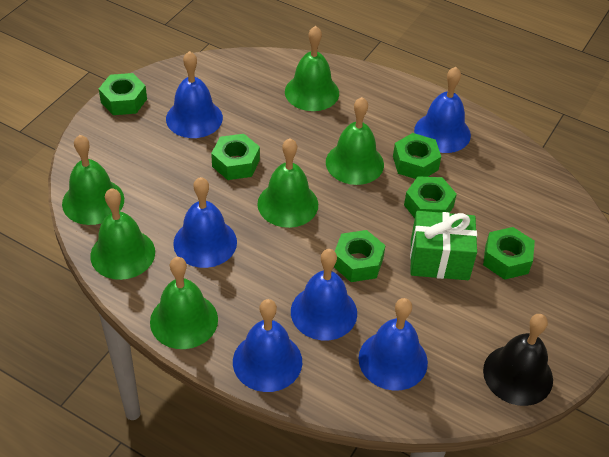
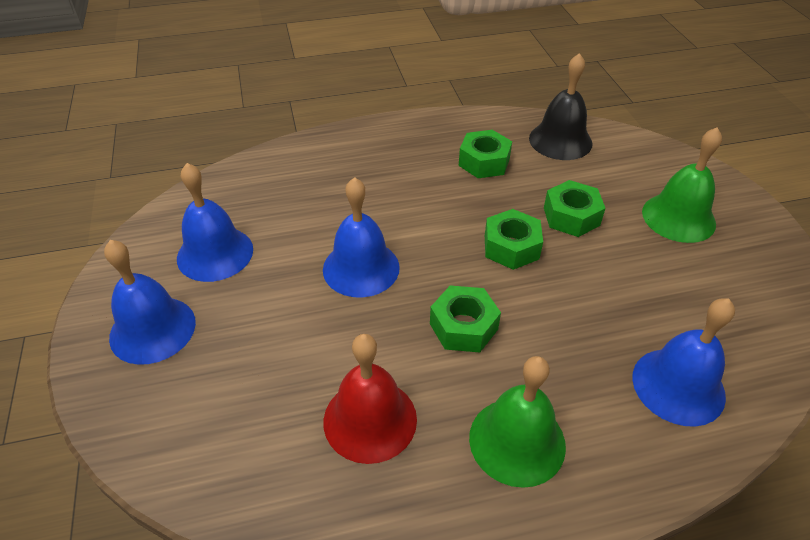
blue bell: 6 -> 4
green bell: 6 -> 2
green gift: 1 -> 0
green nut: 6 -> 4
red bell: 0 -> 1

